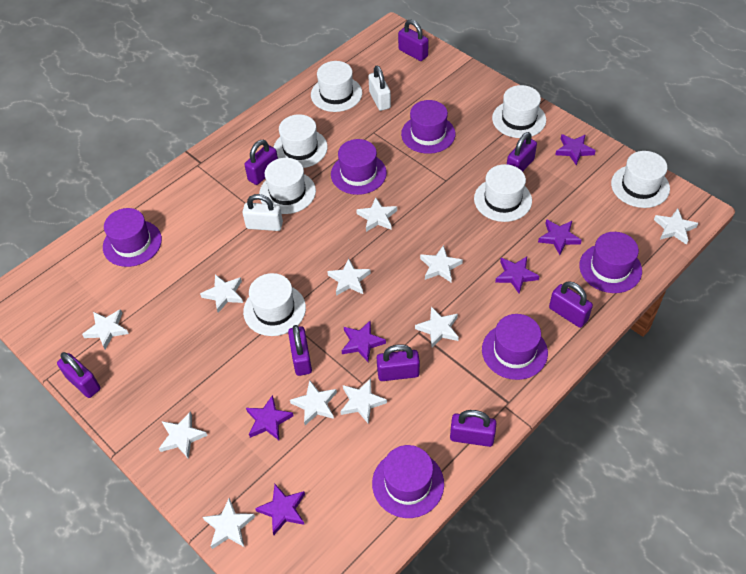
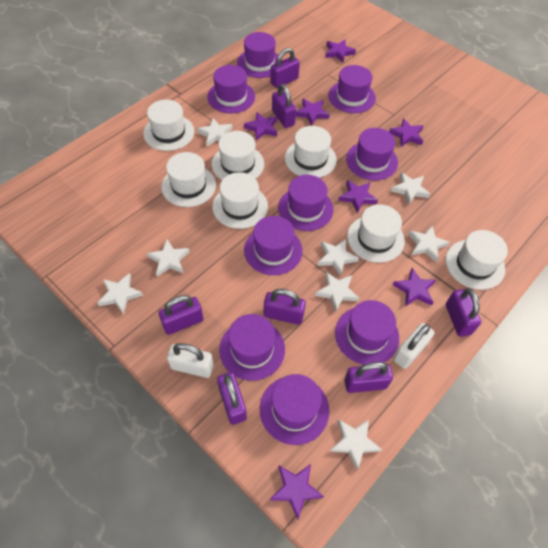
purple hat: 6 -> 9
purple padlock: 8 -> 7
purple star: 6 -> 7
white star: 11 -> 8

